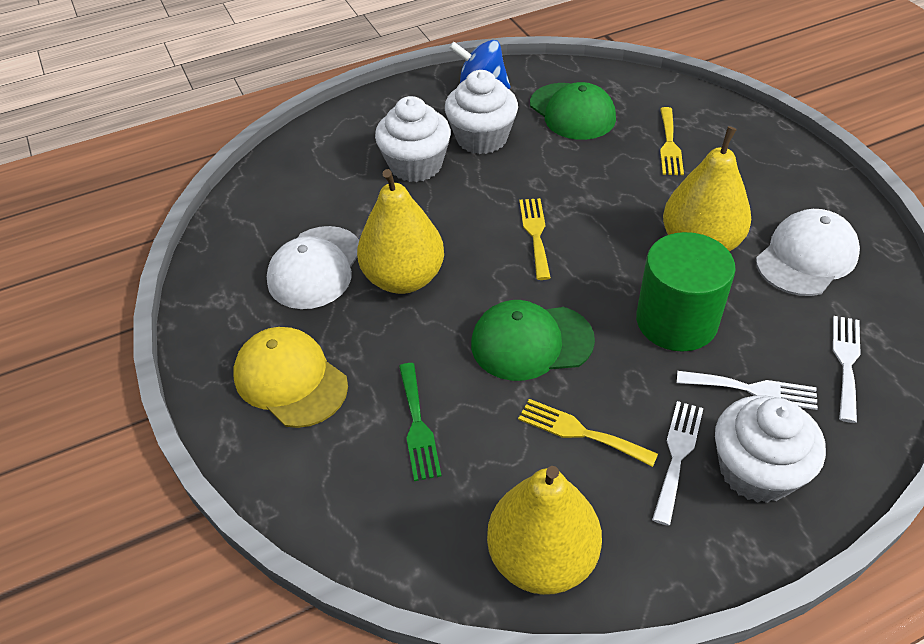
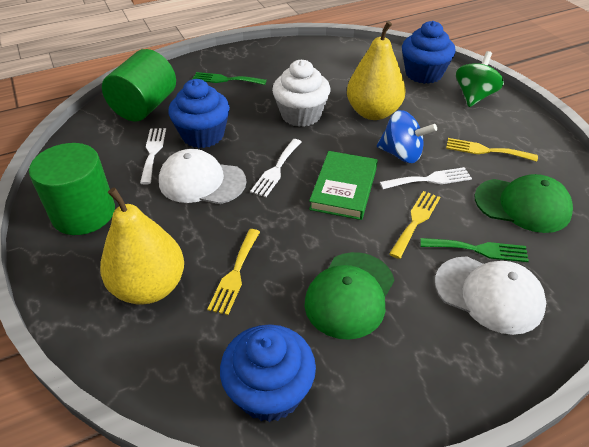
blue cupcake: 0 -> 3
green book: 0 -> 1
green cylinder: 1 -> 2
green fork: 1 -> 2
green spinning top: 0 -> 1
white cupcake: 3 -> 1
yellow cap: 1 -> 0
yellow pear: 3 -> 2

